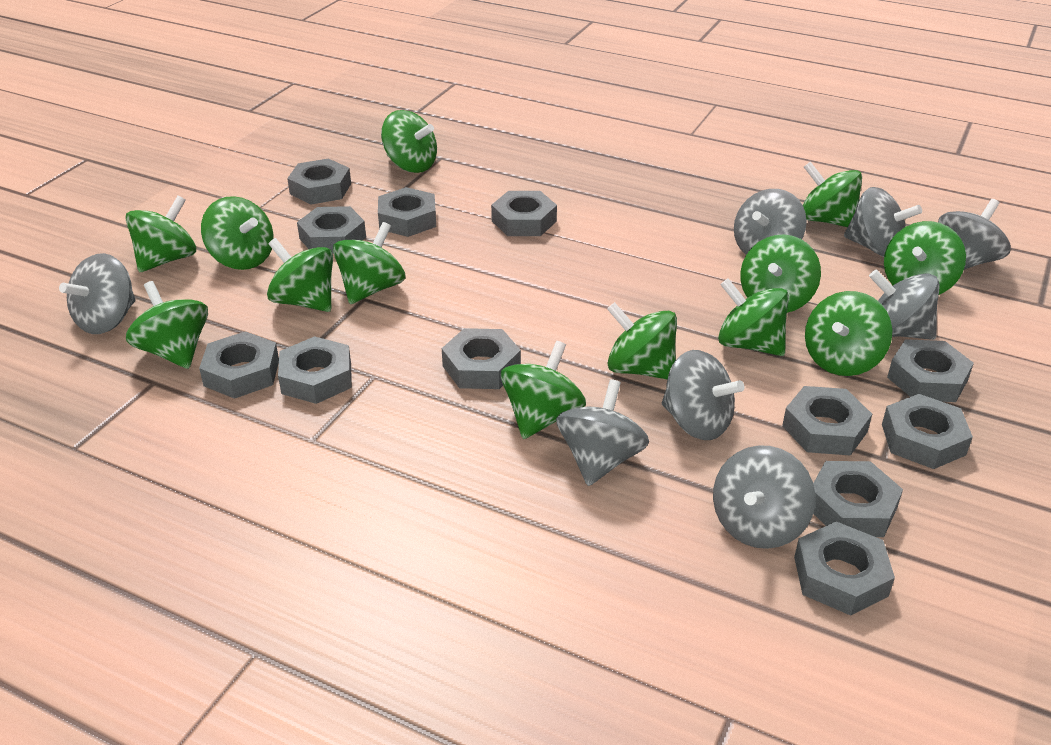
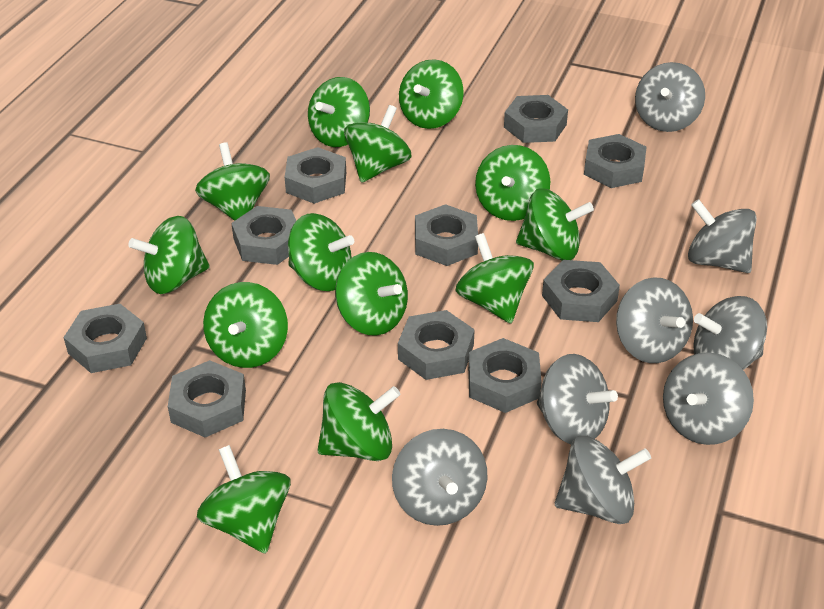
grey nut: 12 -> 10

